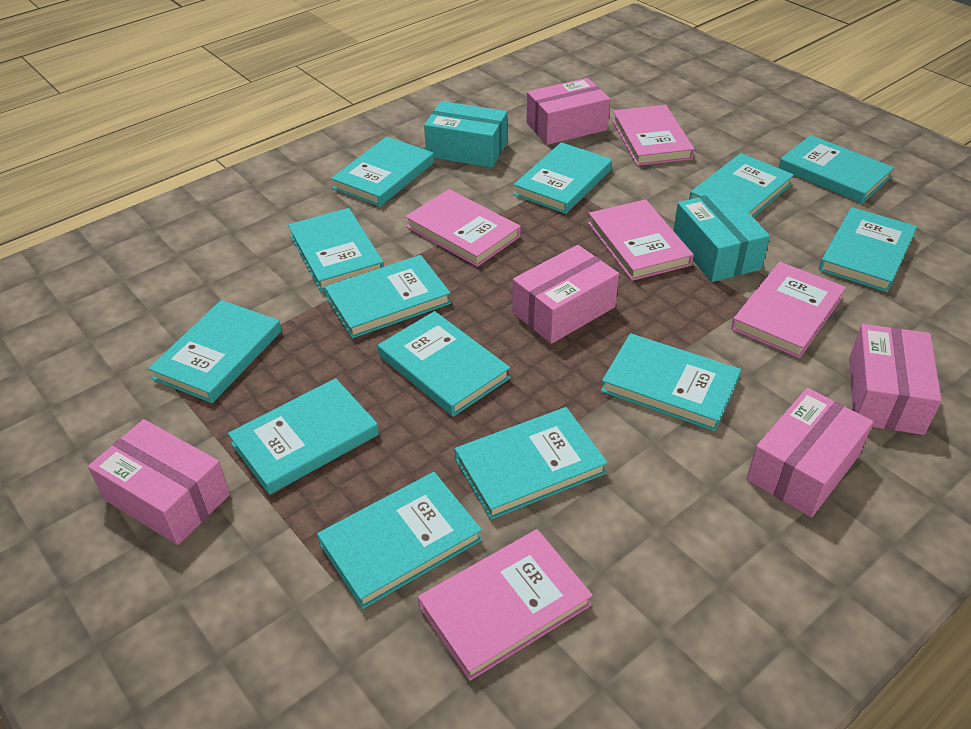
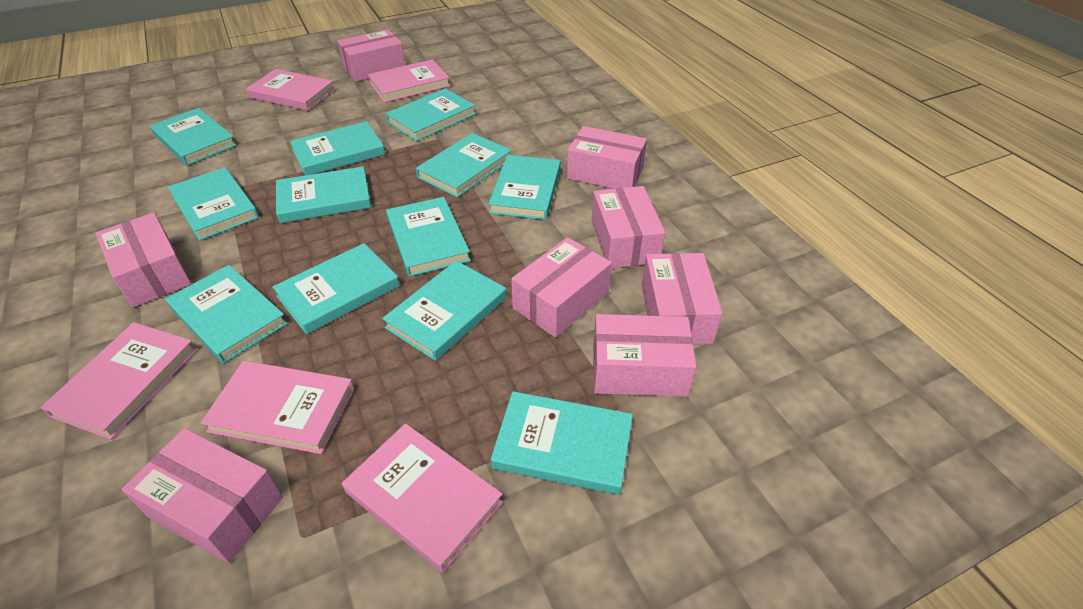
pink box: 5 -> 8
turquoise book: 13 -> 12
turquoise box: 2 -> 0

